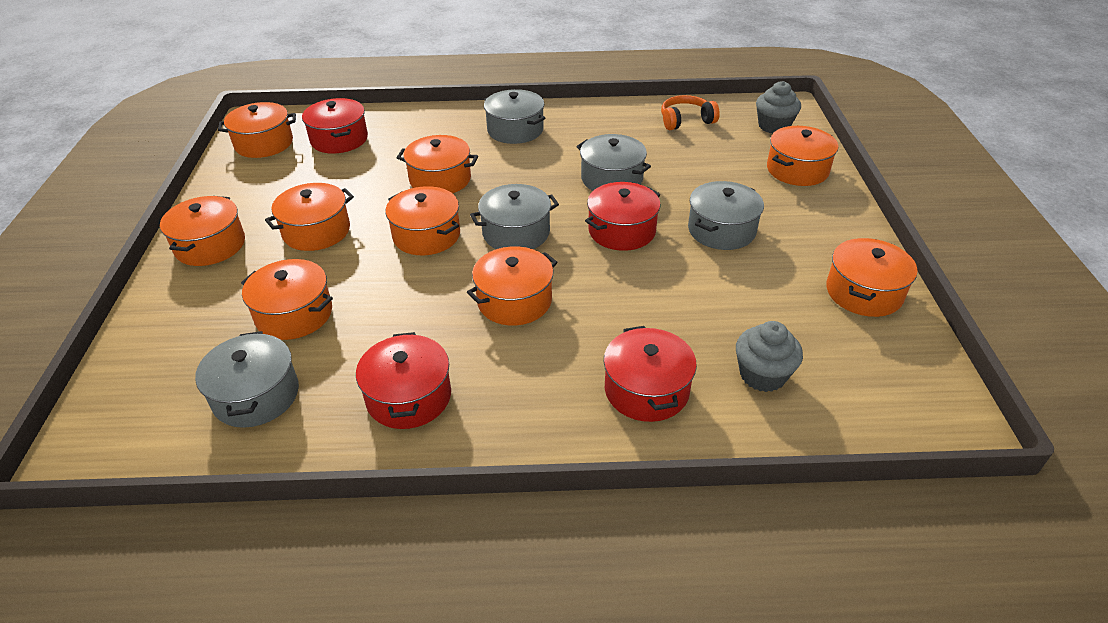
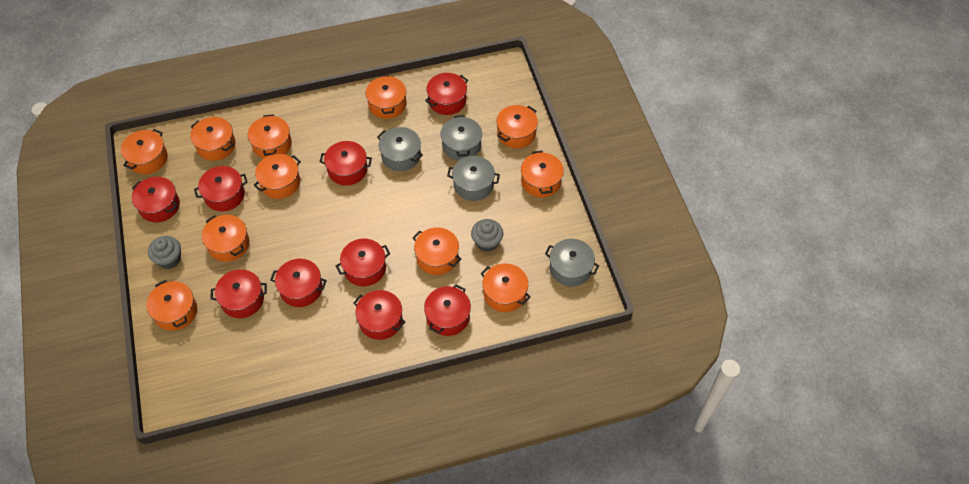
grey pot: 5 -> 4
orange headphones: 1 -> 0
orange pot: 9 -> 11
red pot: 4 -> 9

